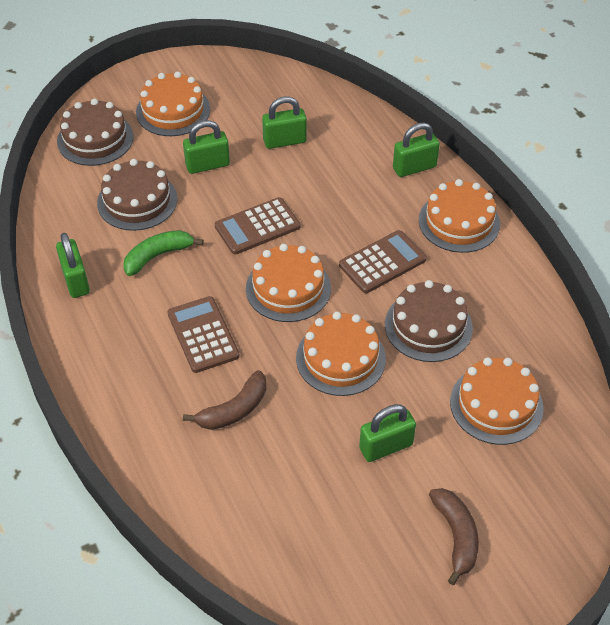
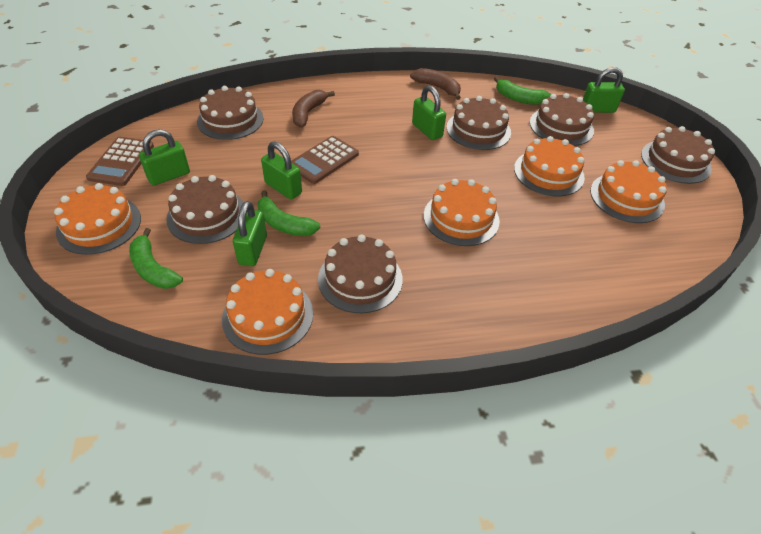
brown cake: 3 -> 6
brown calculator: 3 -> 2
green banana: 1 -> 3

